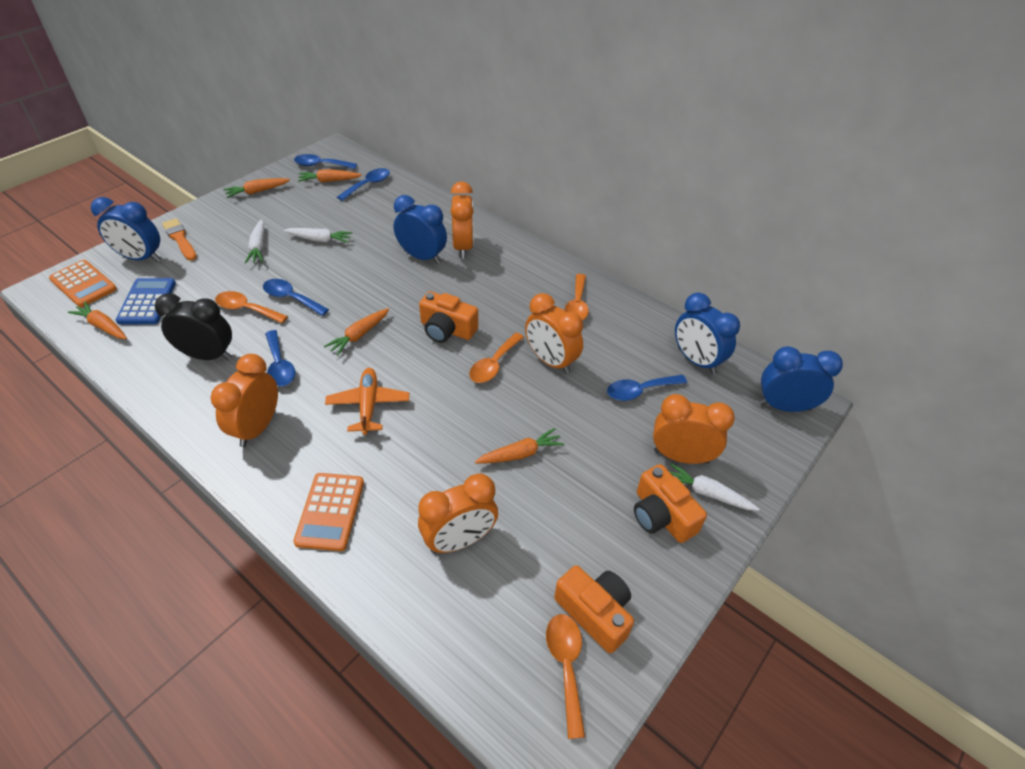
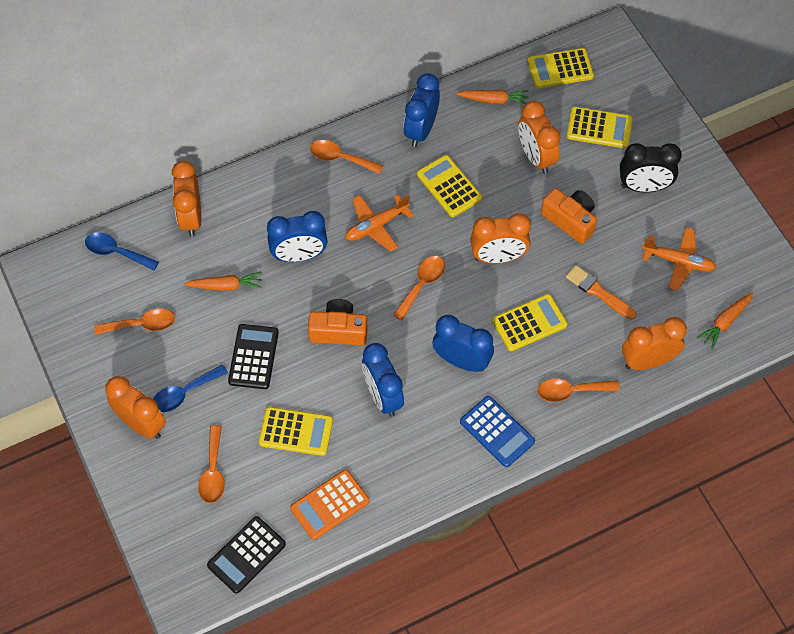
black calculator: 0 -> 2
blue spoon: 5 -> 2
orange calculator: 2 -> 1
orange camera: 3 -> 2
orange carrot: 5 -> 3
orange plane: 1 -> 2
orange spoon: 4 -> 5
white carrot: 3 -> 0
yellow calculator: 0 -> 5

